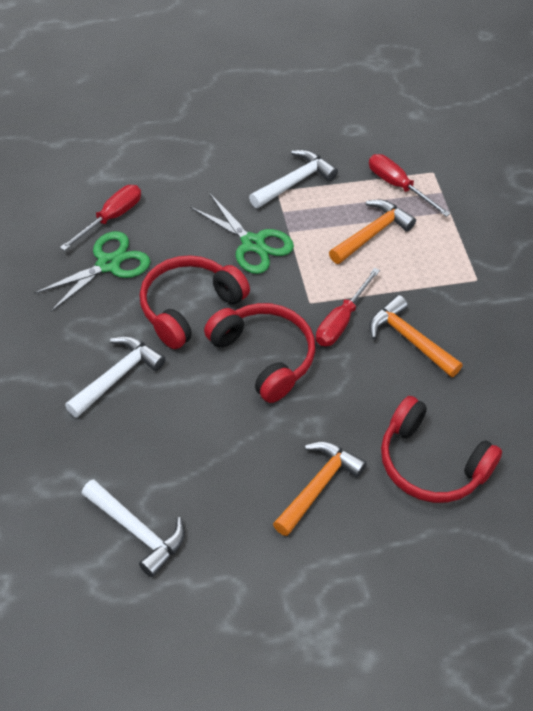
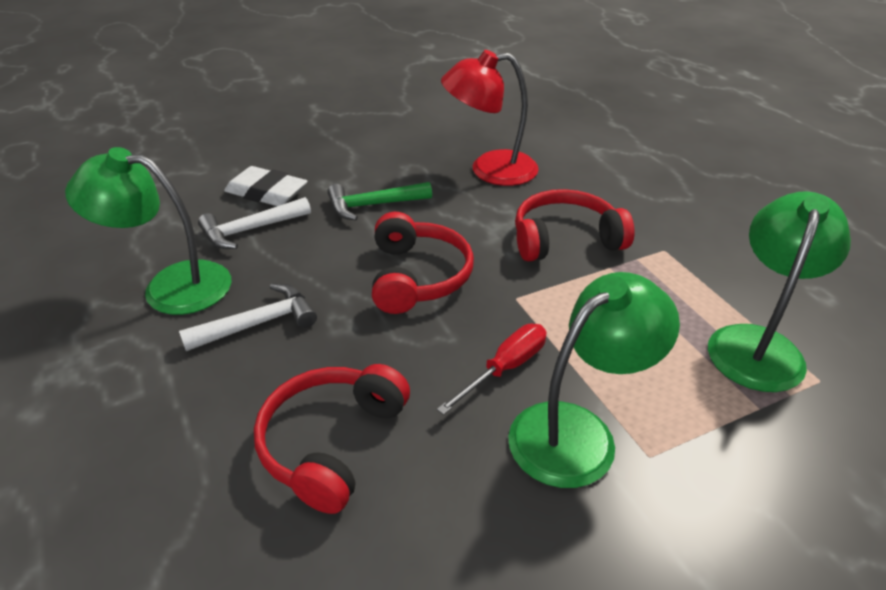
green hammer: 0 -> 1
green lamp: 0 -> 3
green scissors: 2 -> 0
orange hammer: 3 -> 0
red lamp: 0 -> 1
red screwdriver: 3 -> 1
white eraser: 0 -> 1
white hammer: 3 -> 2

